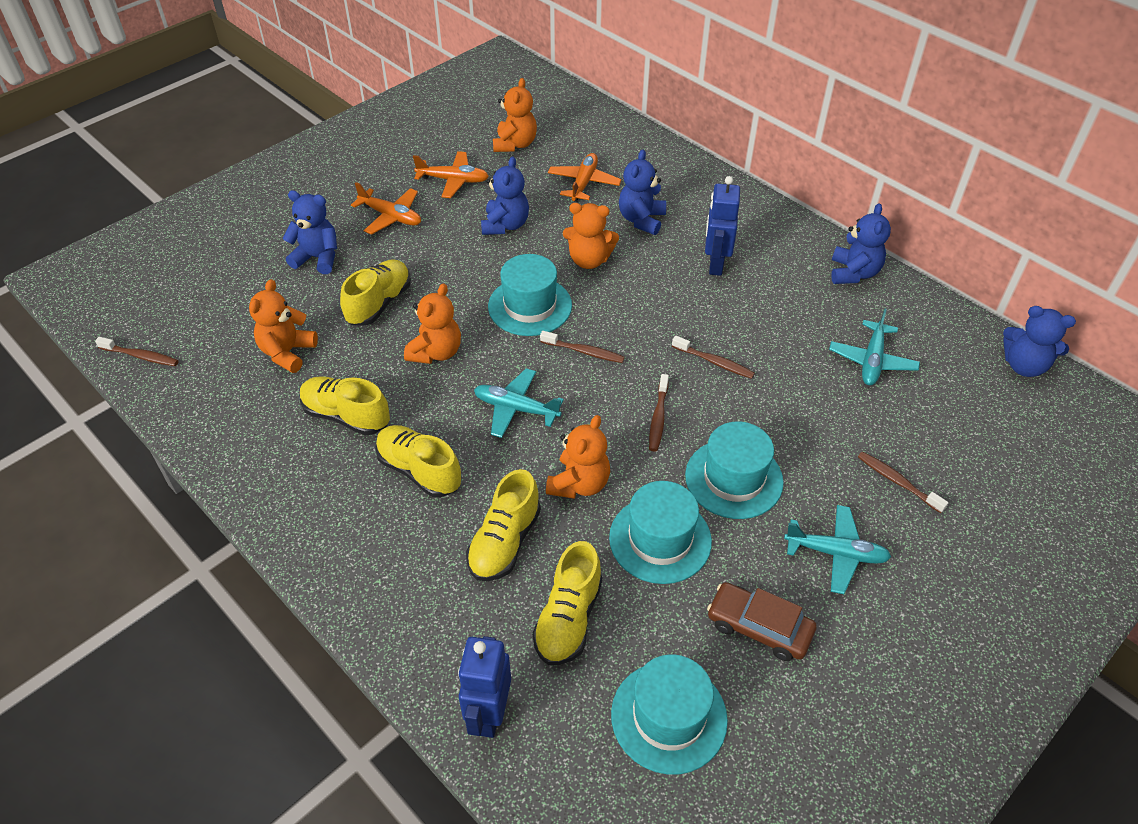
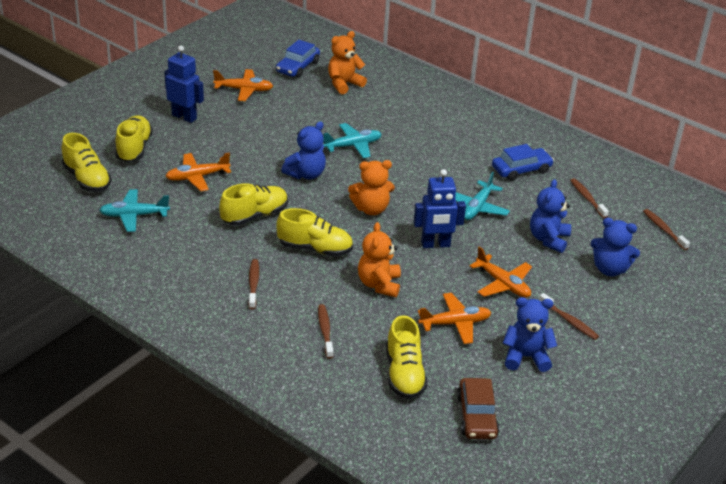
blue car: 0 -> 2
blue teddy bear: 5 -> 4
orange plane: 3 -> 4
orange teddy bear: 5 -> 3
turquoise hat: 4 -> 0

